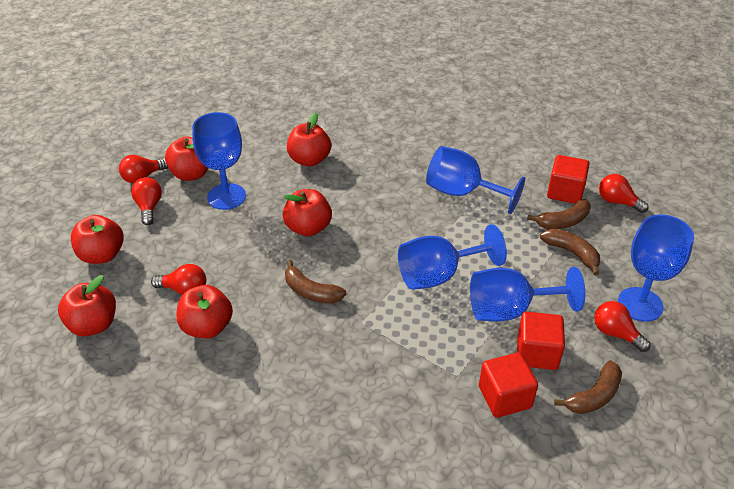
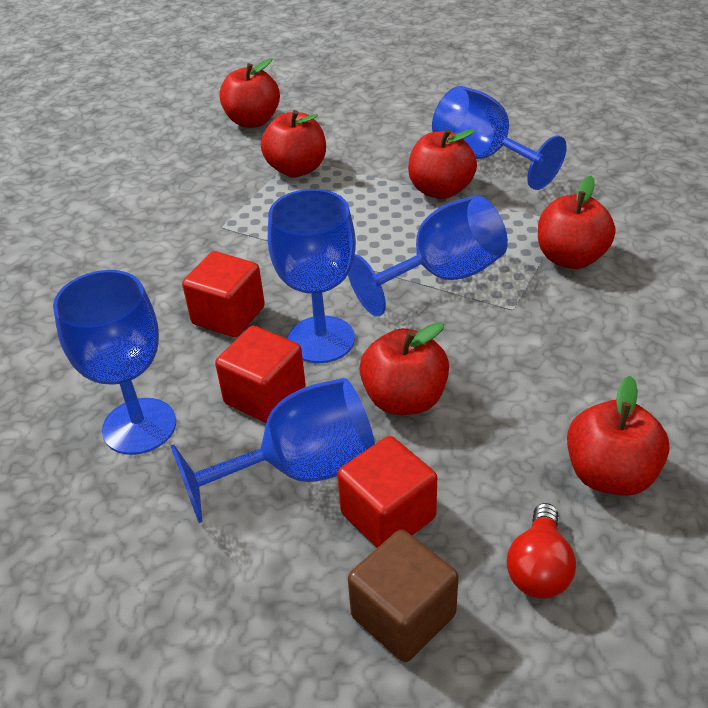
brown banana: 4 -> 0
brown cube: 0 -> 1
red light bulb: 5 -> 1

